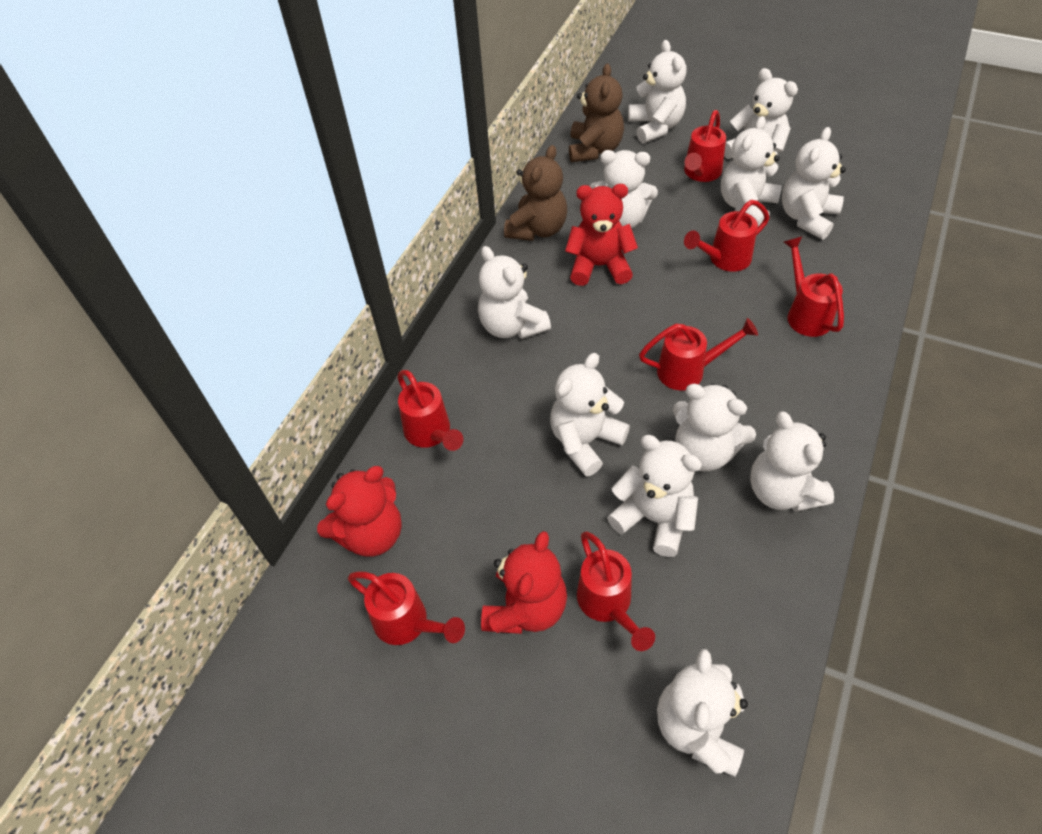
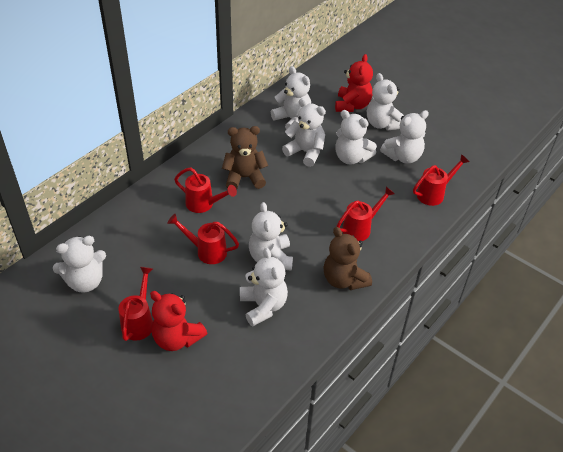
red teddy bear: 3 -> 2
red watering can: 7 -> 5
white teddy bear: 11 -> 8

